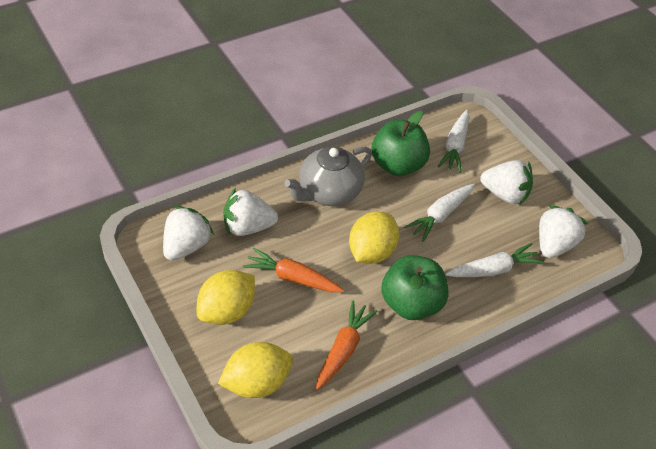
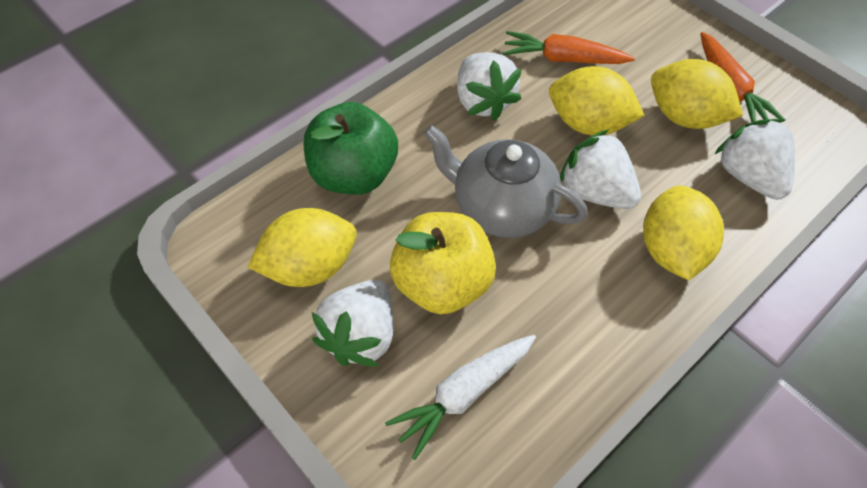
green apple: 2 -> 1
white carrot: 3 -> 1
yellow apple: 0 -> 1
yellow lemon: 3 -> 4

